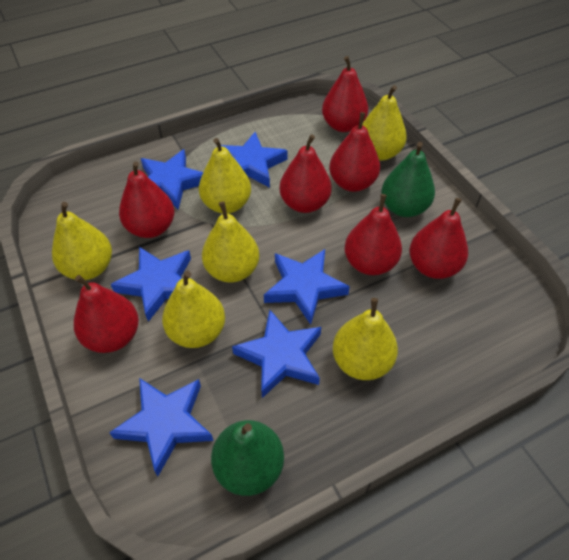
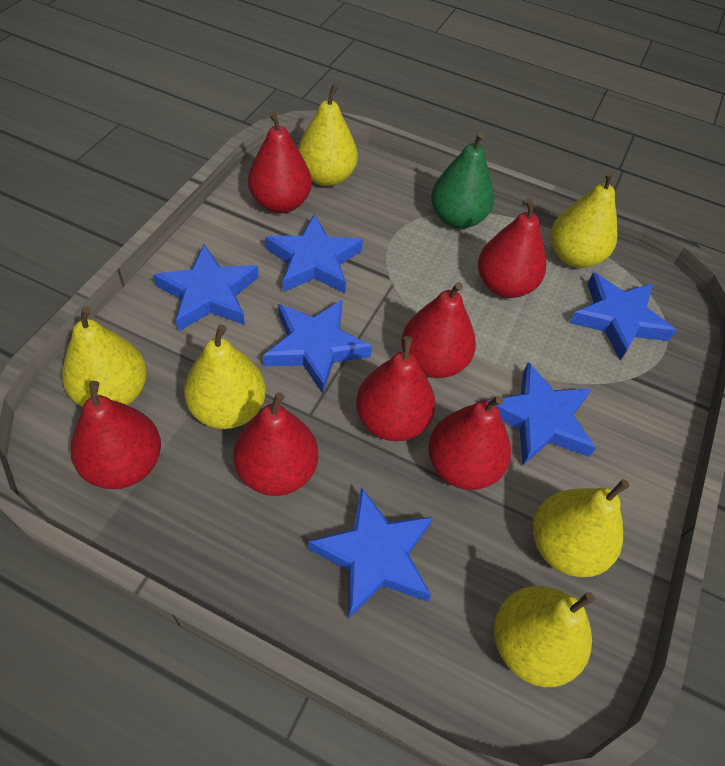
green pear: 2 -> 1

